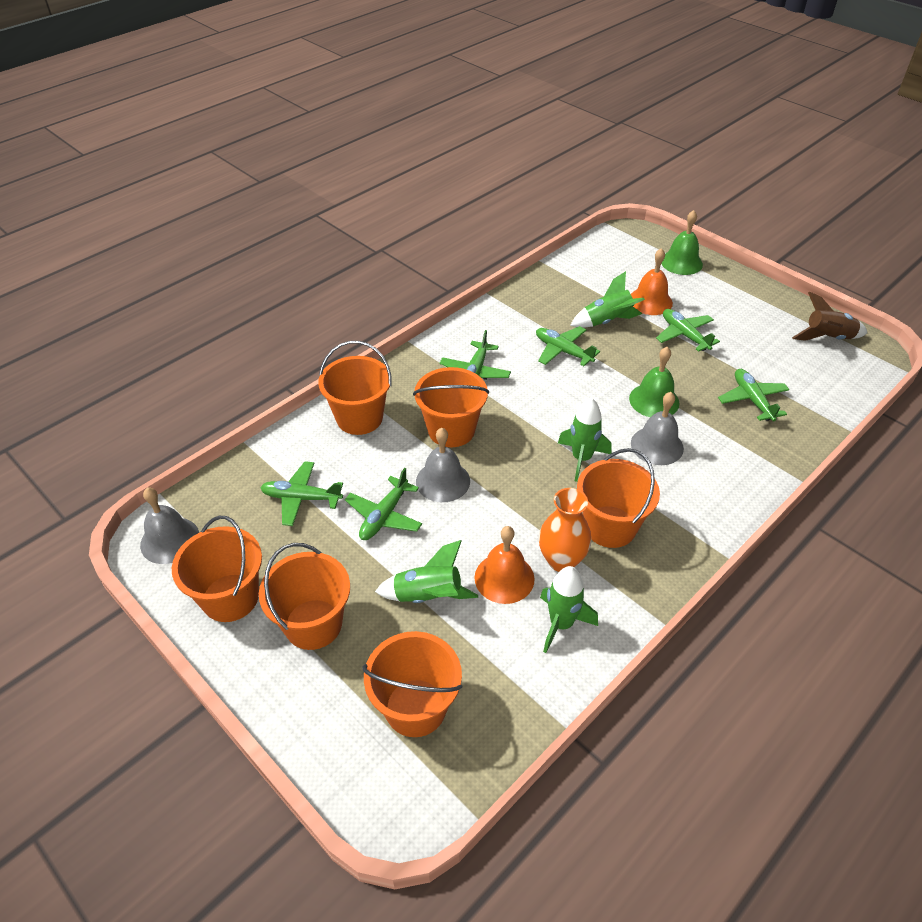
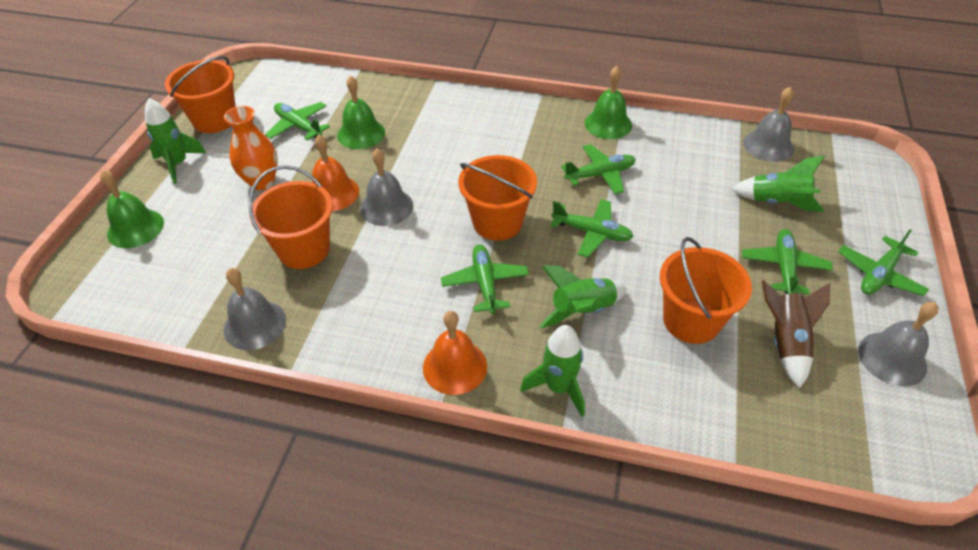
green bell: 2 -> 3
grey bell: 3 -> 4
orange bucket: 6 -> 4

